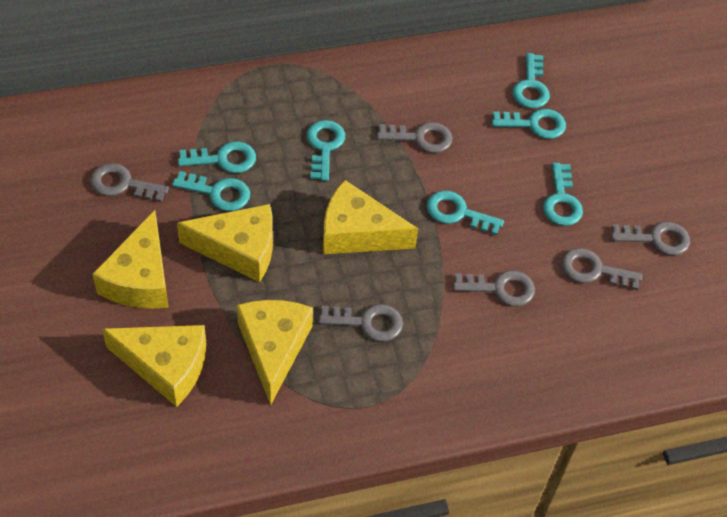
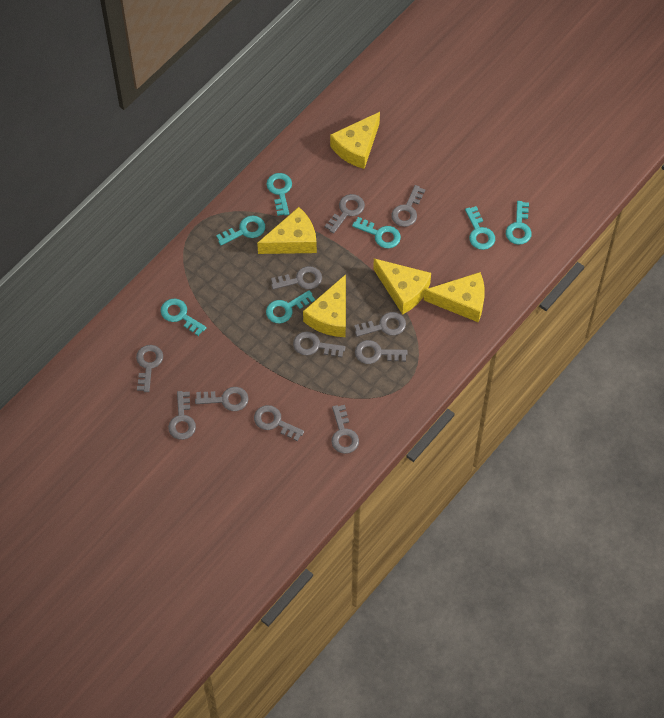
grey key: 6 -> 11

